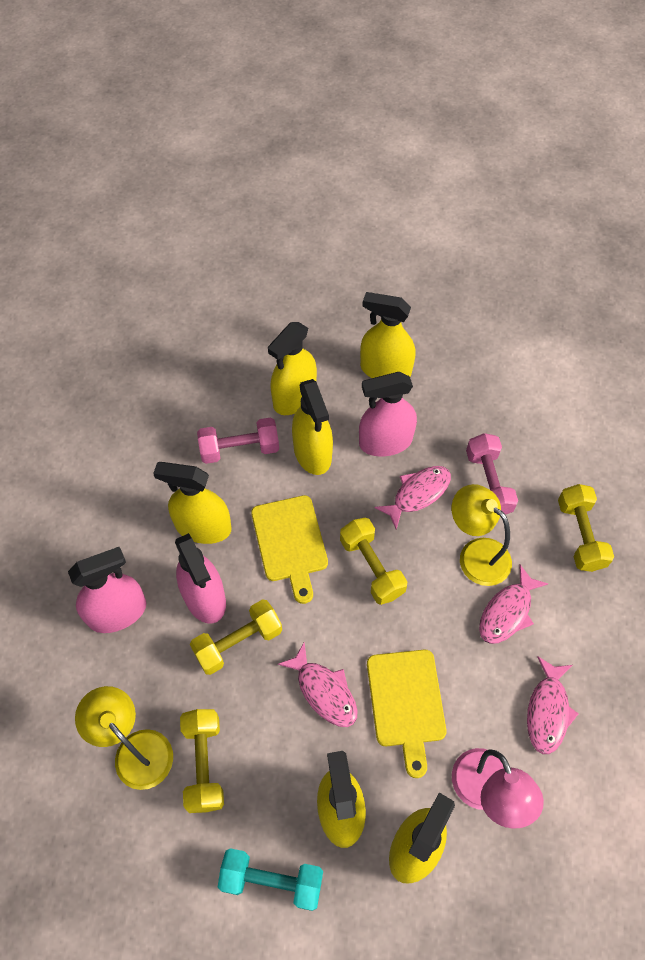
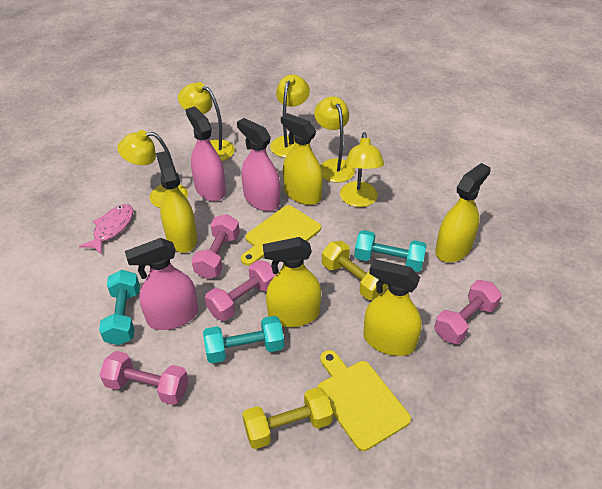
pink dumbbell: 2 -> 4
pink fish: 4 -> 1
pink lamp: 1 -> 0
turquoise dumbbell: 1 -> 3
yellow dumbbell: 4 -> 2
yellow lamp: 2 -> 5
yellow spray bottle: 6 -> 5

